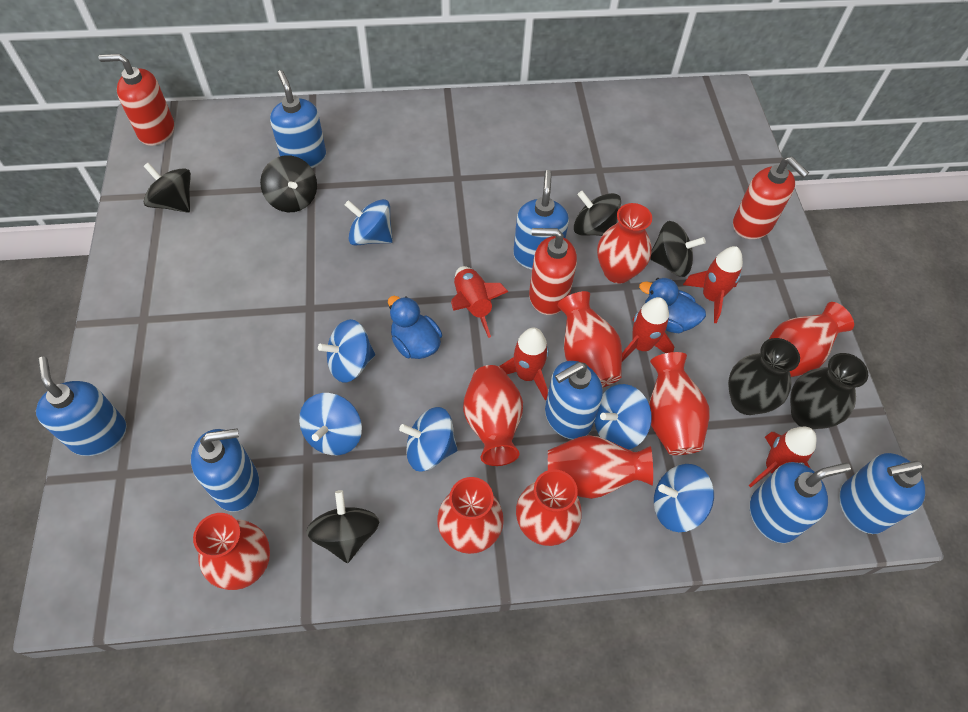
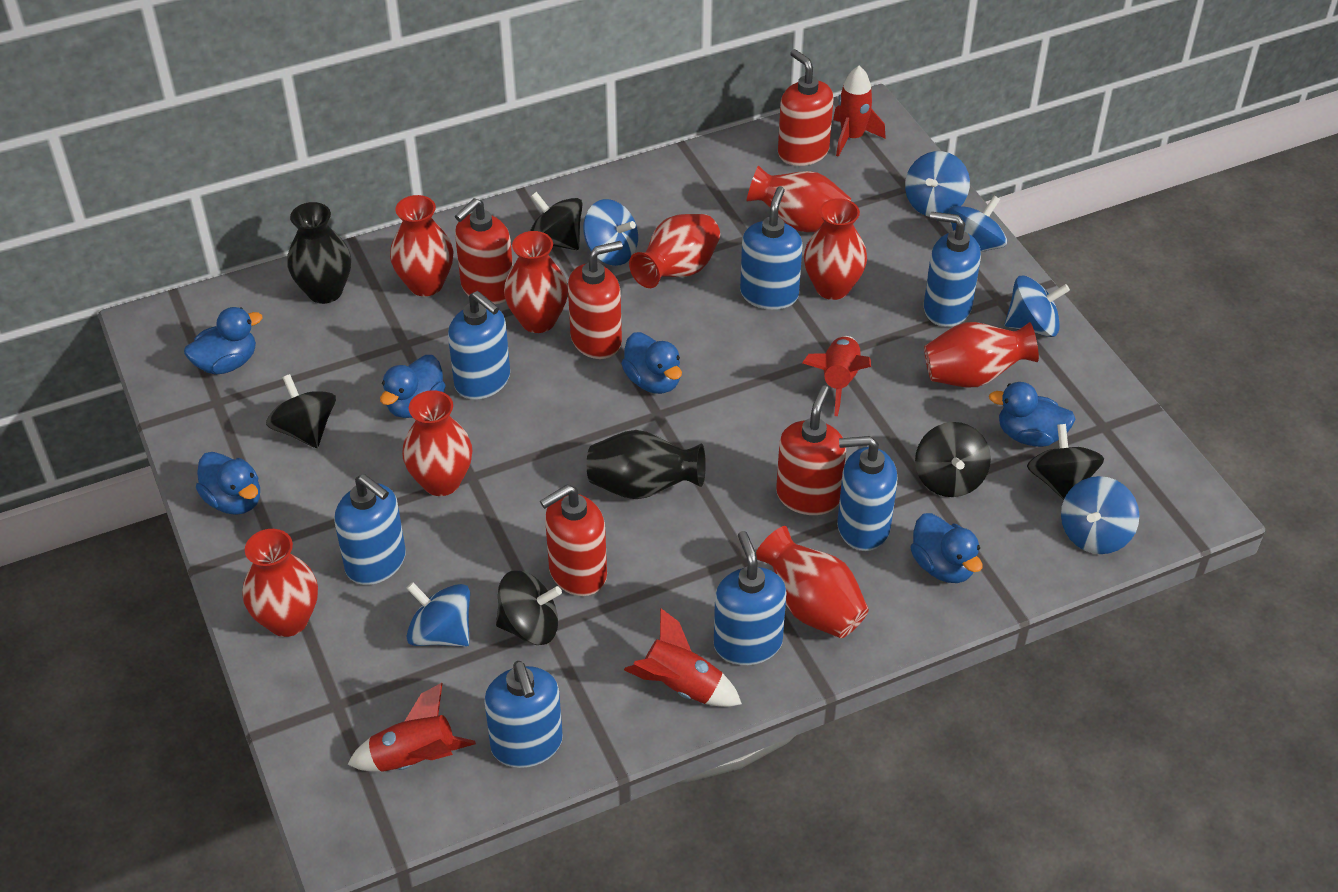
blue duck: 2 -> 6
red rocket: 5 -> 4
red soap dispenser: 3 -> 5

